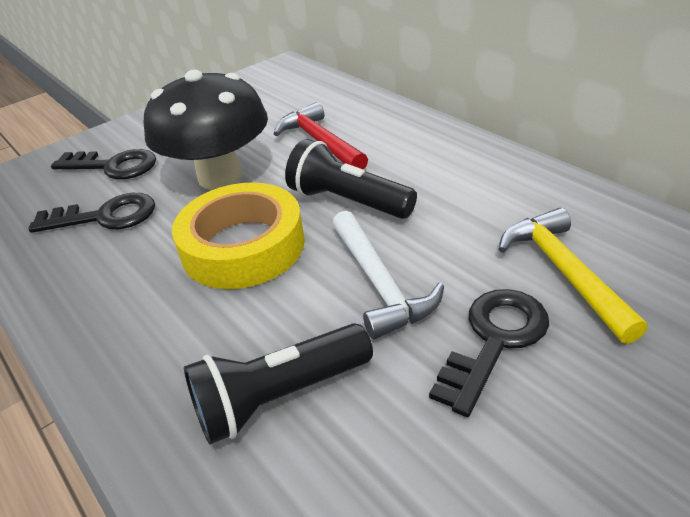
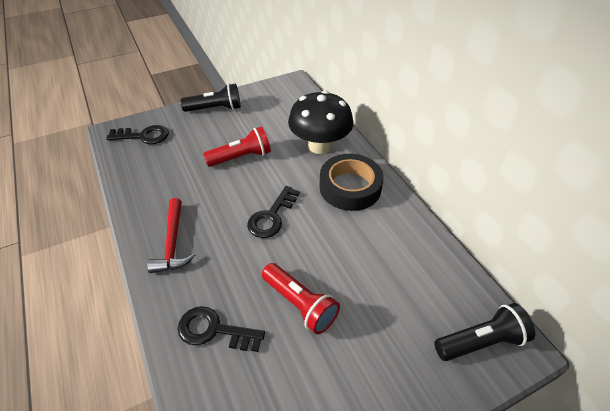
black tape: 0 -> 1
red flashlight: 0 -> 2
white hammer: 1 -> 0
yellow hammer: 1 -> 0
yellow tape: 1 -> 0

